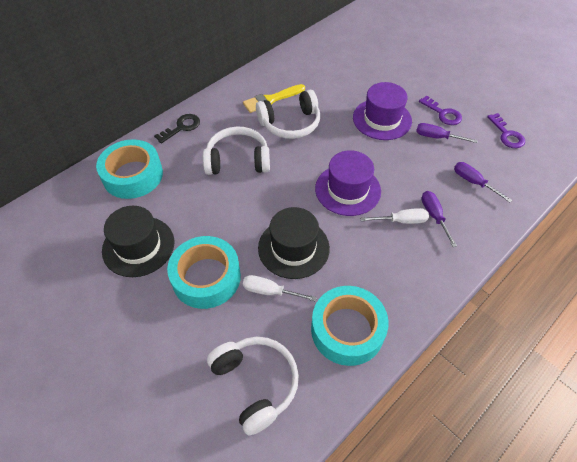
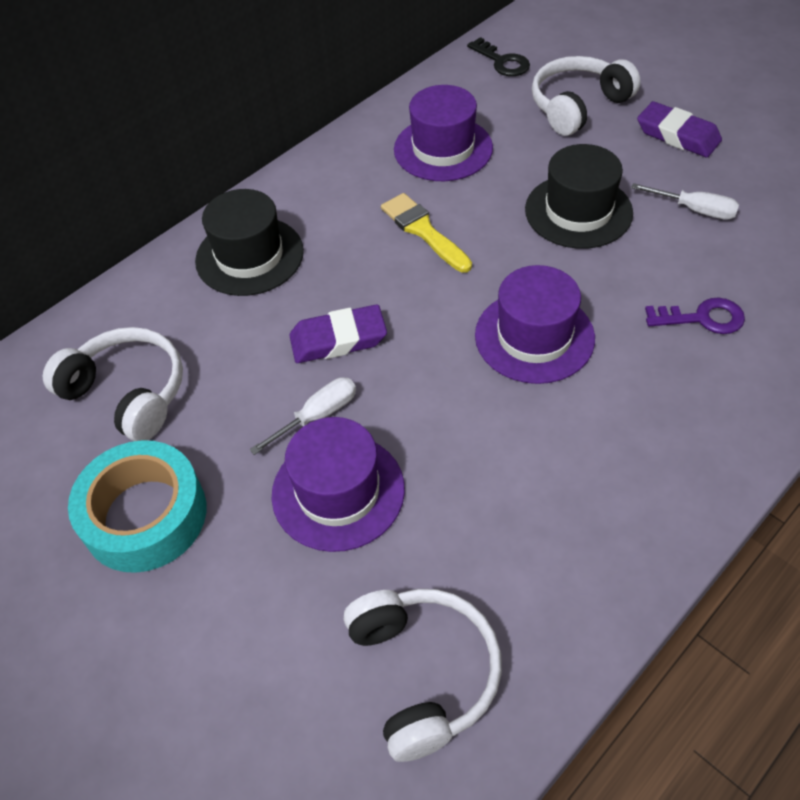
purple eraser: 0 -> 2
purple hat: 2 -> 3
purple key: 2 -> 1
purple screwdriver: 3 -> 0
turquoise tape: 3 -> 1

